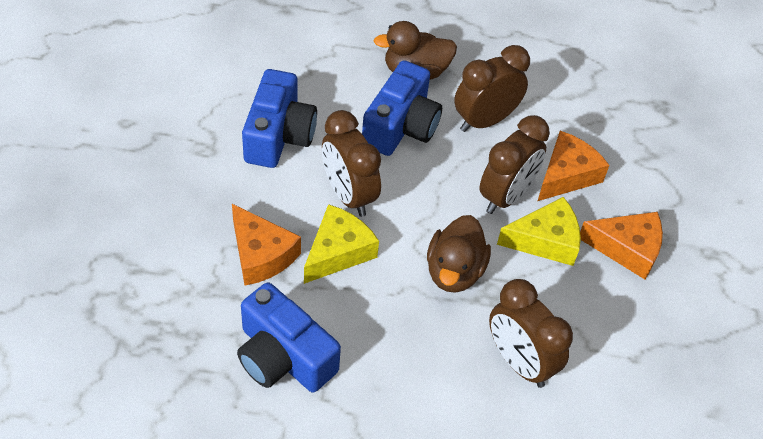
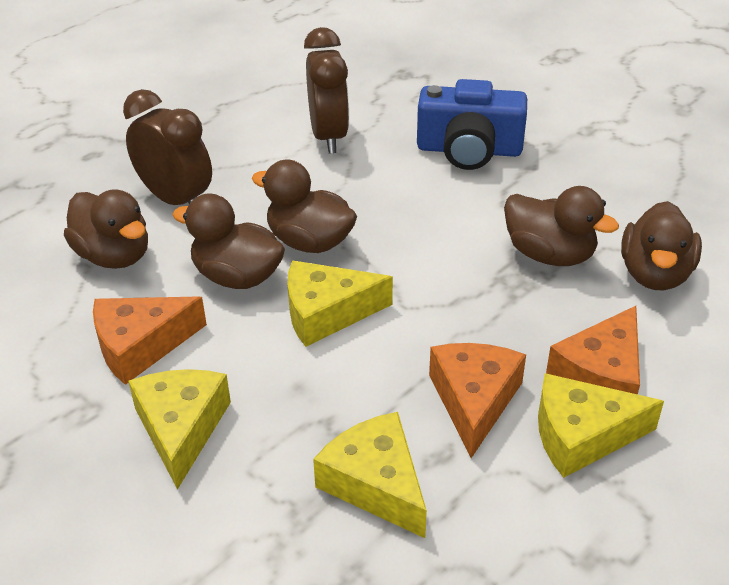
blue camera: 3 -> 1
brown clock: 4 -> 2
brown duck: 2 -> 5
yellow cheese: 2 -> 4

